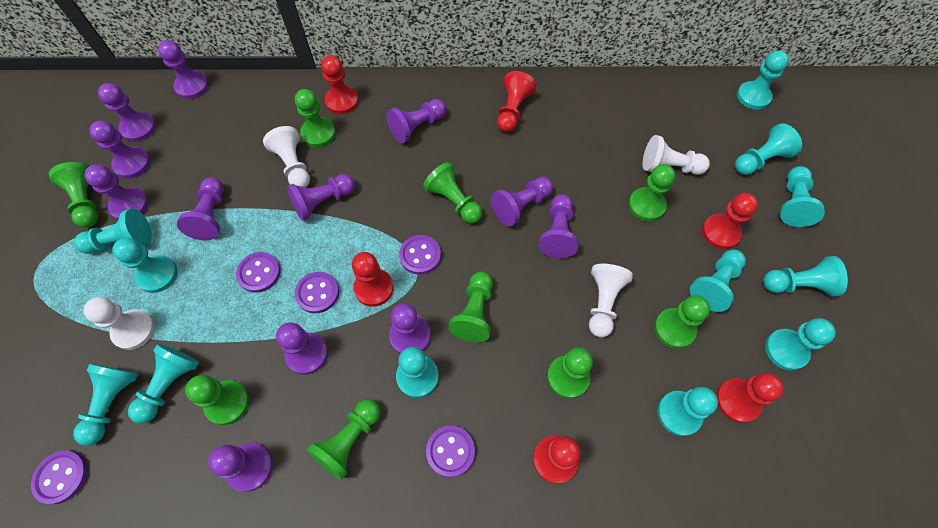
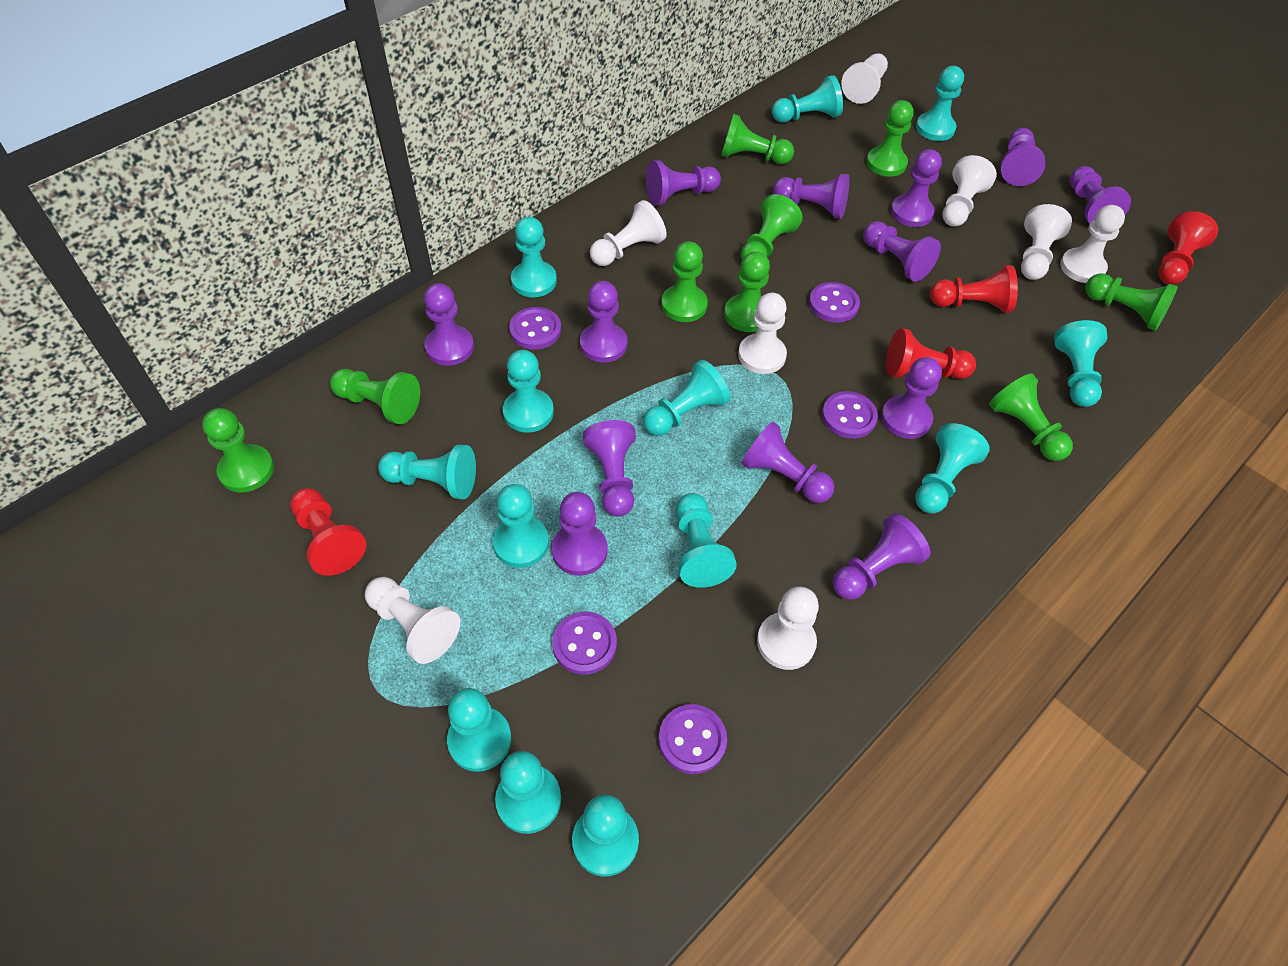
purple pawn: 12 -> 13
red pawn: 6 -> 4
turquoise pawn: 12 -> 13
white pawn: 4 -> 8

